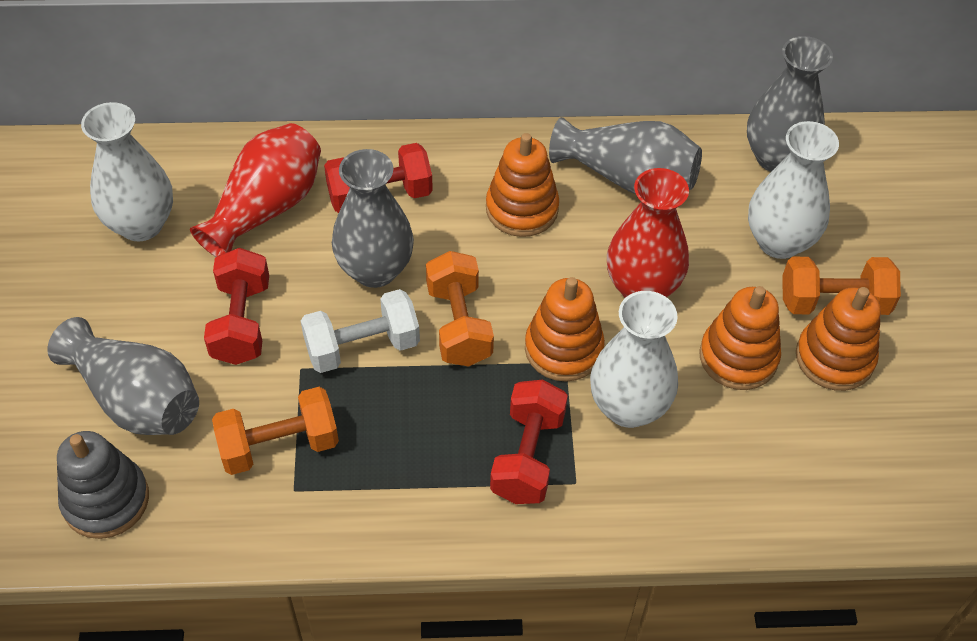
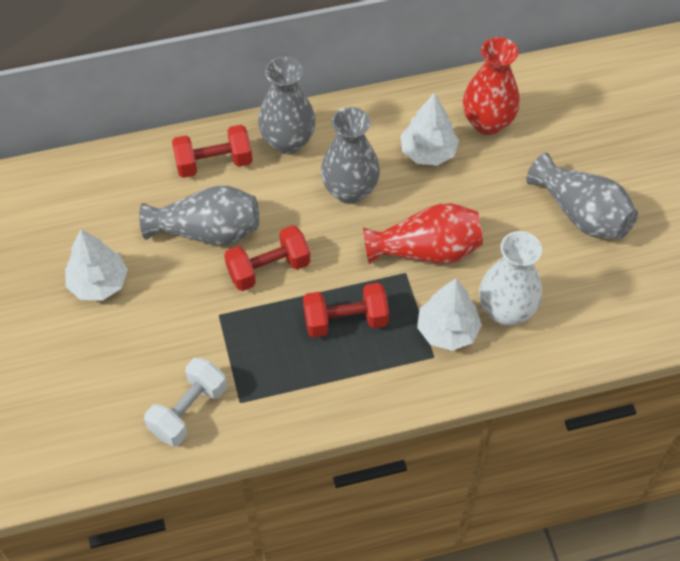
grey stacking toy: 1 -> 0
orange dumbbell: 3 -> 0
orange stacking toy: 4 -> 0
white tree: 0 -> 3
white vase: 3 -> 1

